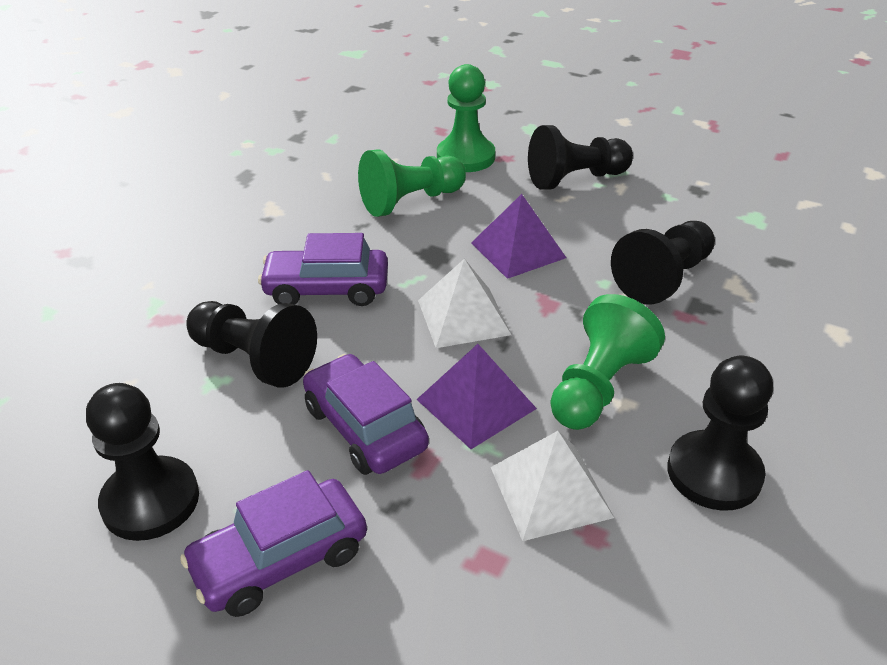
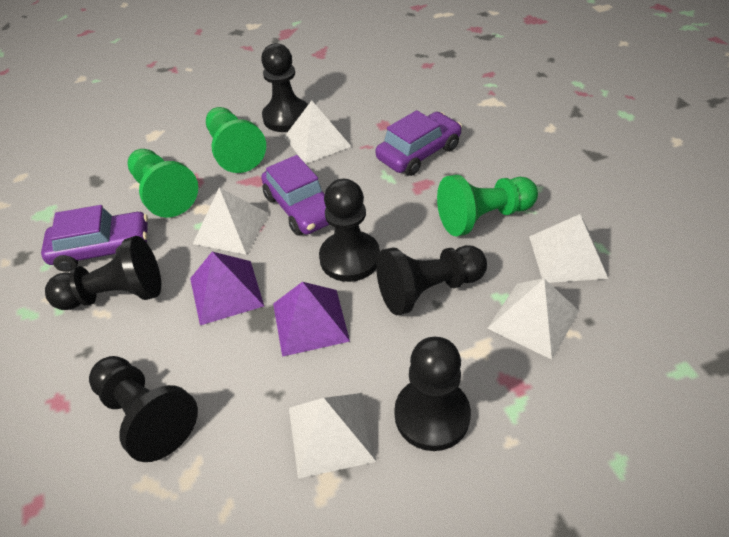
black pawn: 5 -> 6
white pyramid: 2 -> 5

